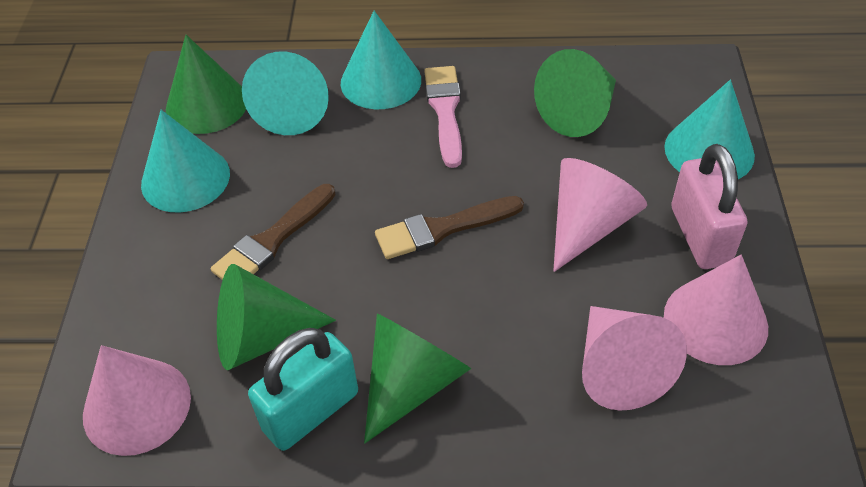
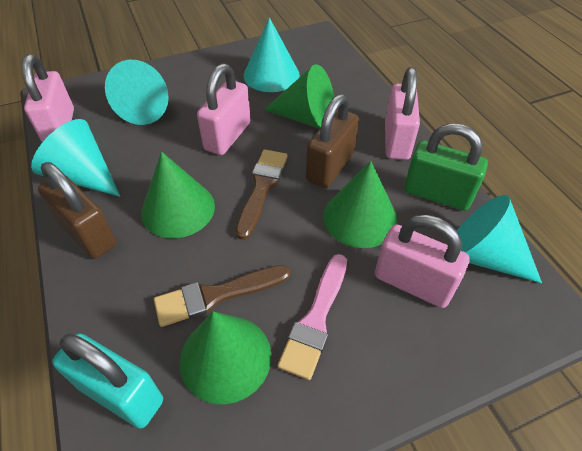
brown padlock: 0 -> 2
green padlock: 0 -> 1
pink cone: 4 -> 0
pink padlock: 1 -> 4

